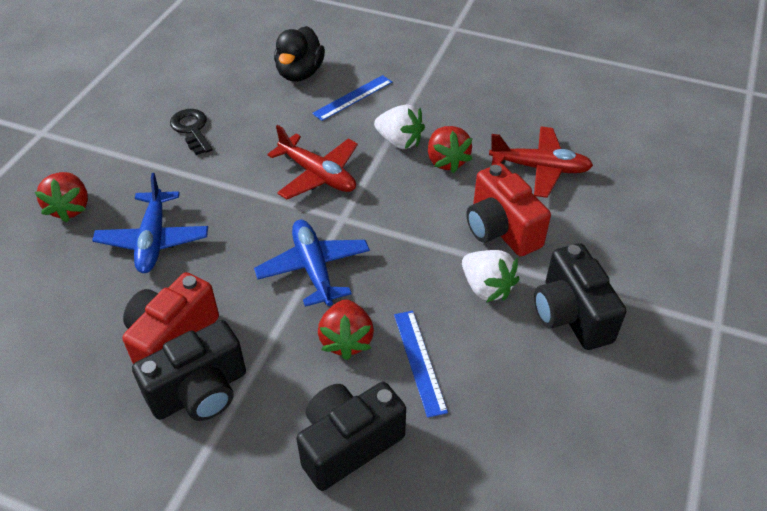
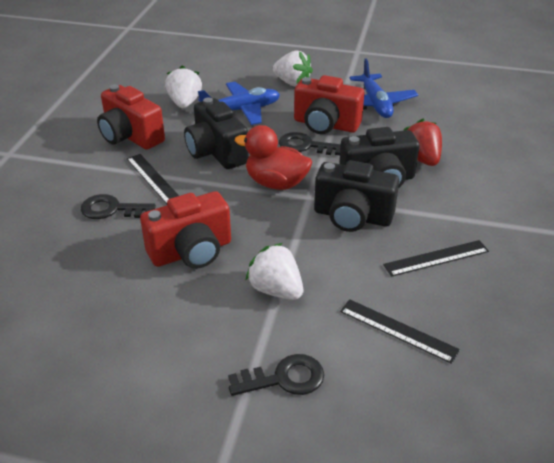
black duck: 1 -> 0
black key: 1 -> 3
black ruler: 0 -> 3
blue ruler: 2 -> 0
red camera: 2 -> 3
red duck: 0 -> 1
red plane: 2 -> 0
red strawberry: 3 -> 1
white strawberry: 2 -> 3

